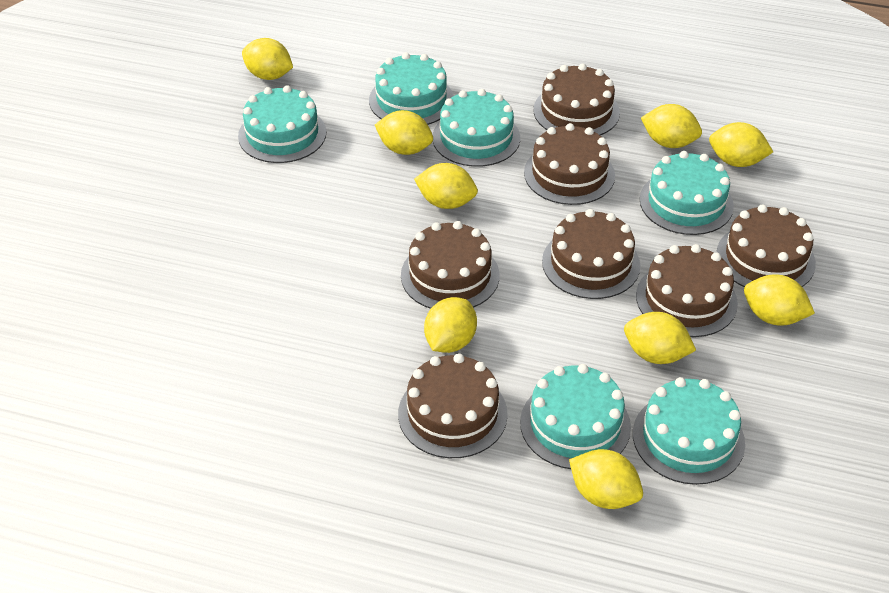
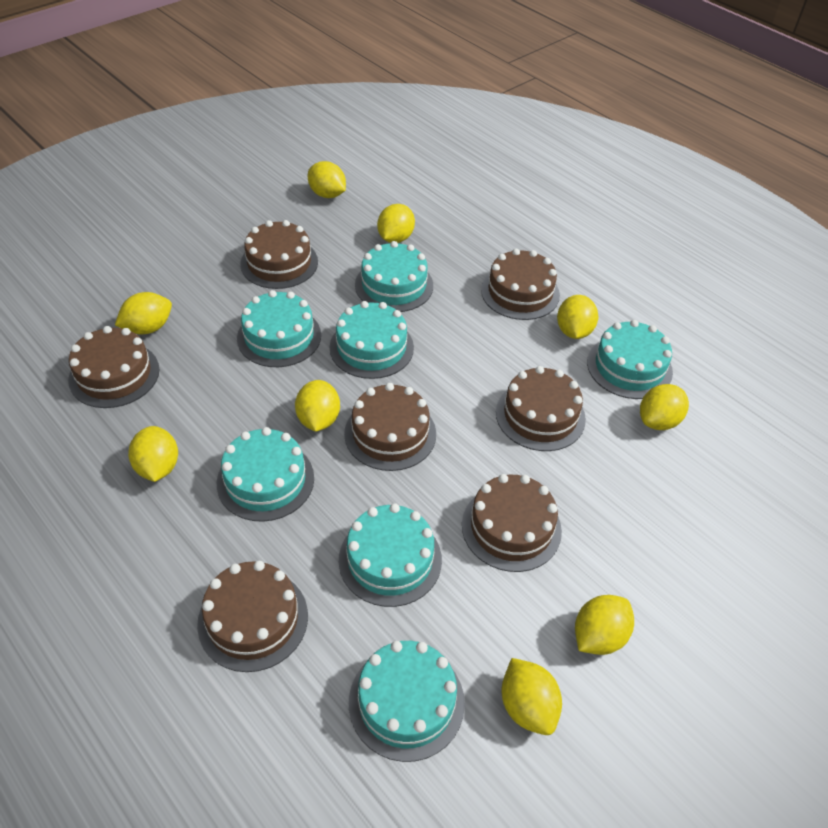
turquoise cake: 6 -> 7

